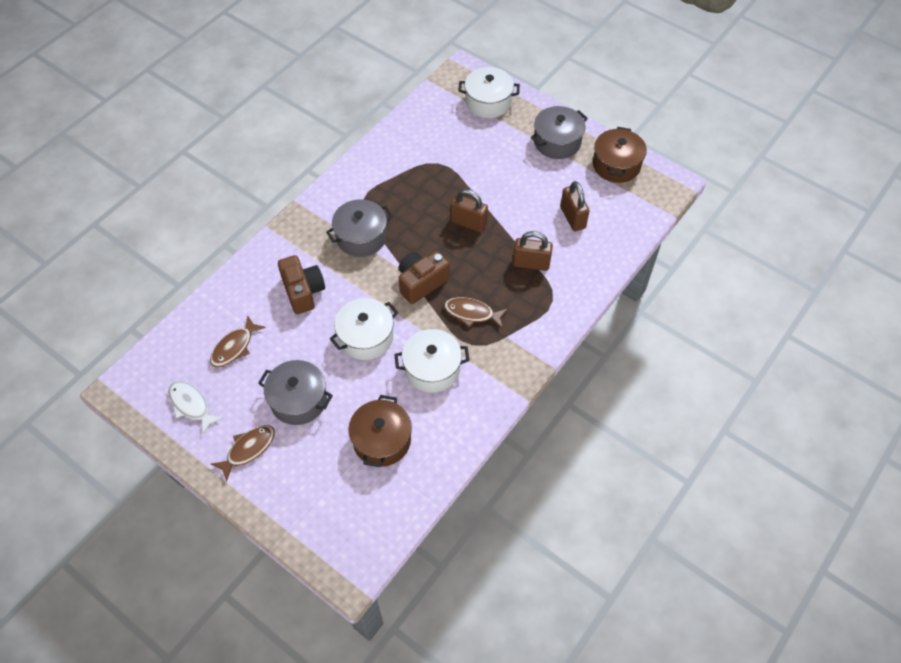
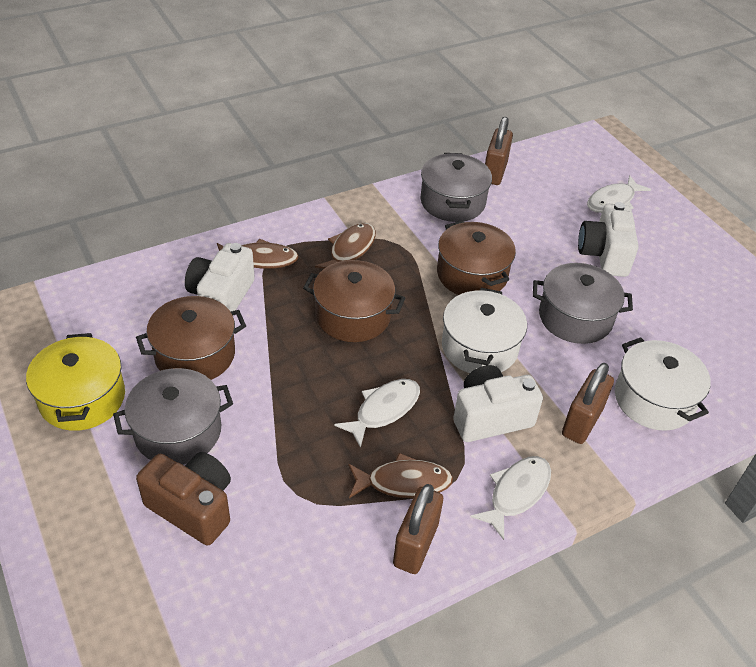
brown camera: 2 -> 1
brown pot: 2 -> 3
white camera: 0 -> 3
white fish: 1 -> 3
white pot: 3 -> 2
yellow pot: 0 -> 1

